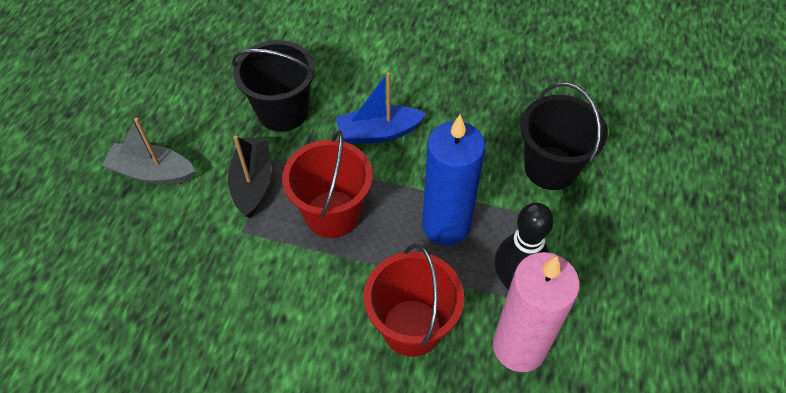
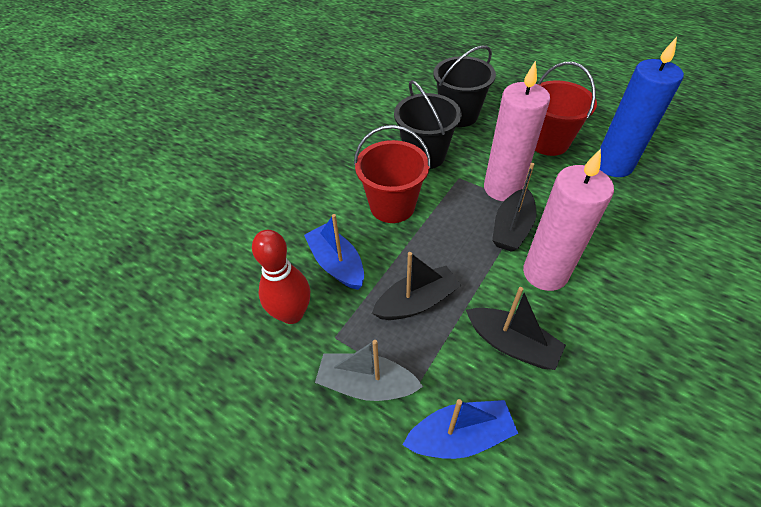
black boat: 1 -> 3
black bowling pin: 1 -> 0
blue boat: 1 -> 2
pink candle: 1 -> 2
red bowling pin: 0 -> 1

